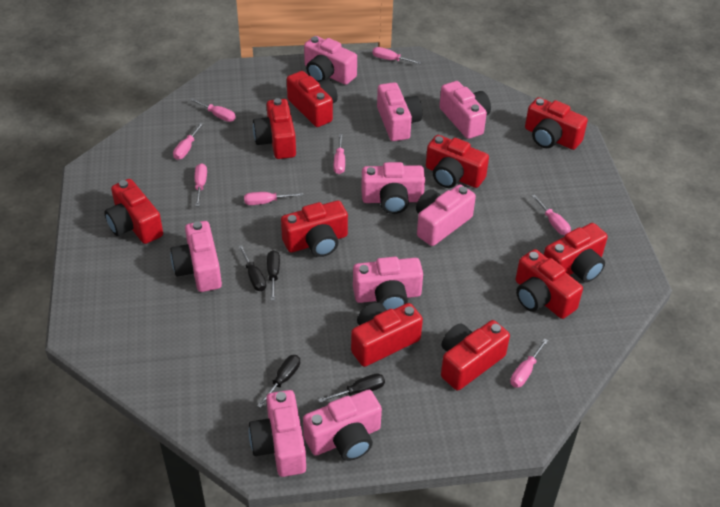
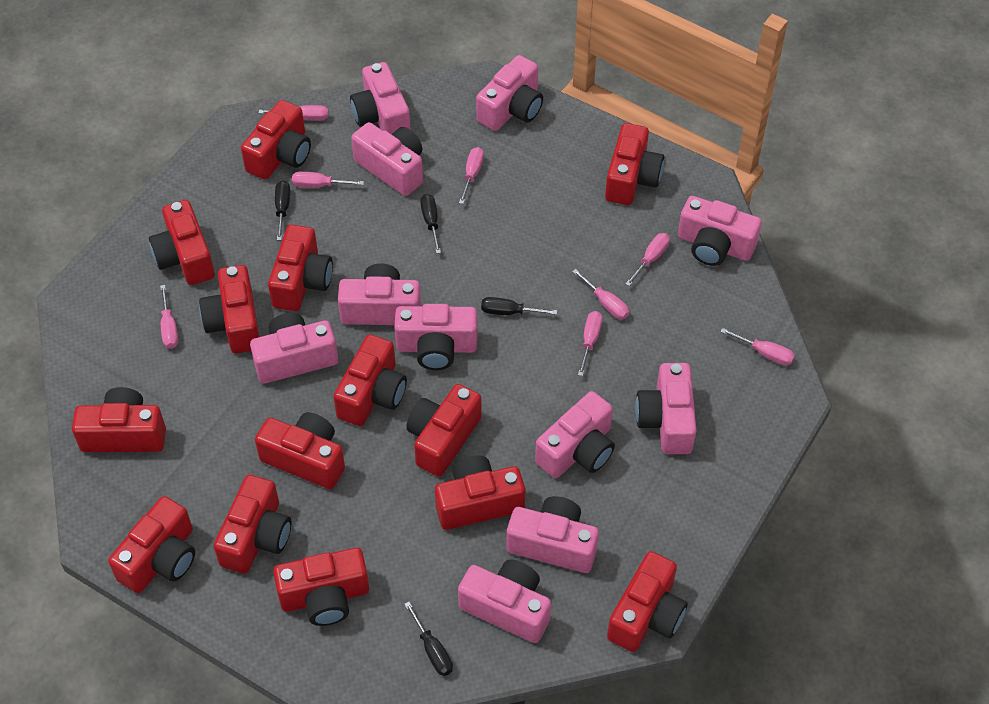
pink camera: 9 -> 11
red camera: 10 -> 14

